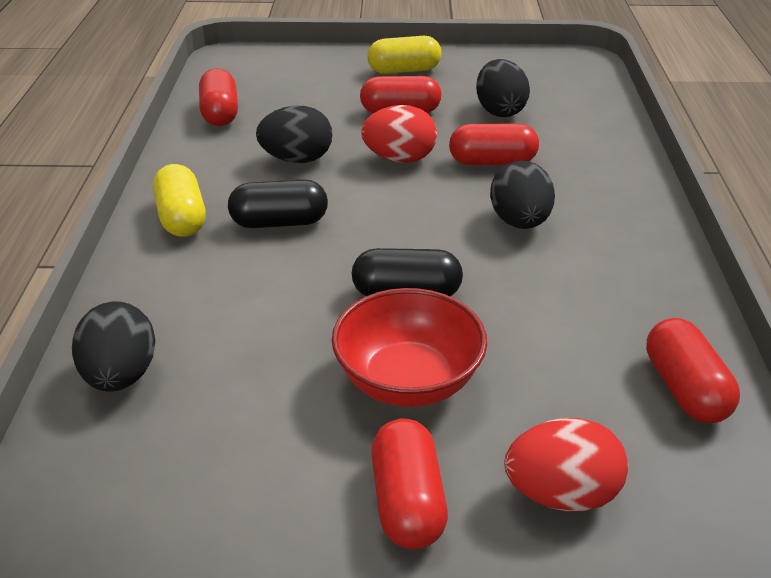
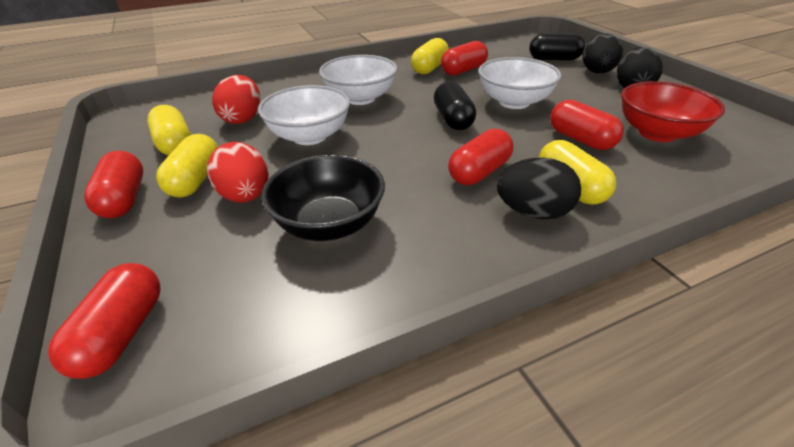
black bowl: 0 -> 1
black egg: 4 -> 3
white bowl: 0 -> 3
yellow capsule: 2 -> 4

